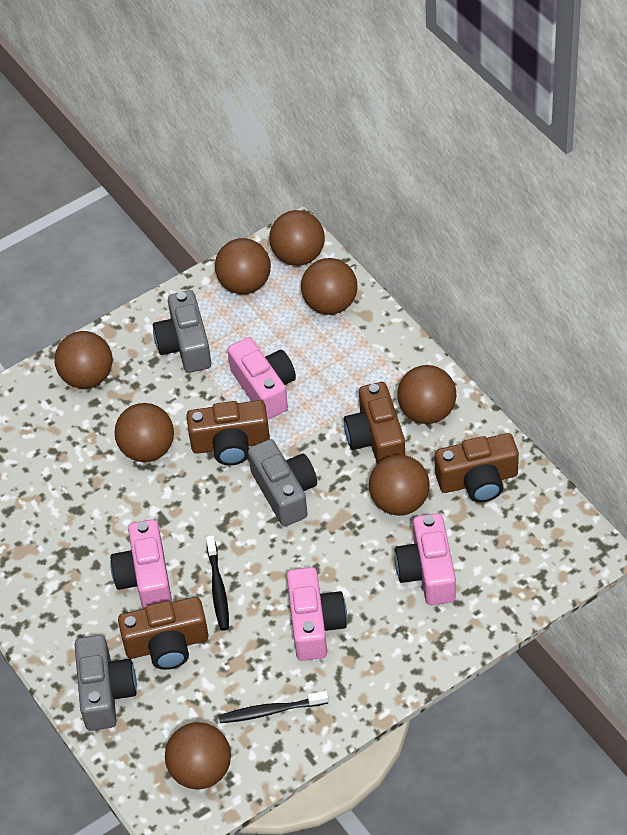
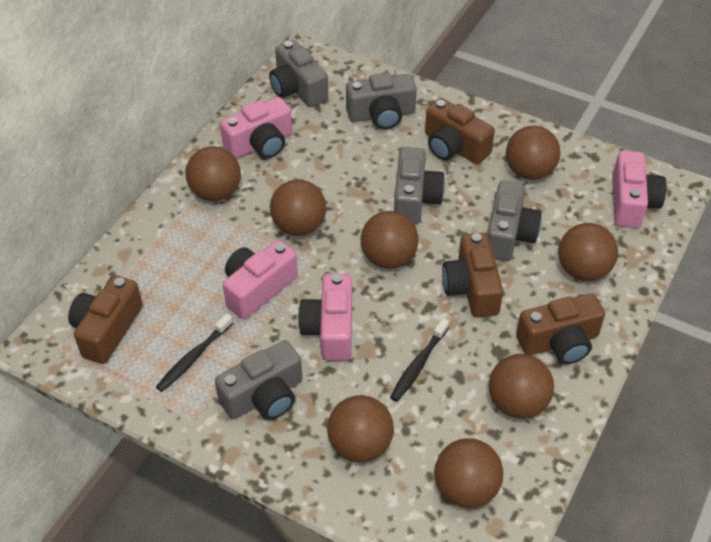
grey camera: 3 -> 5

